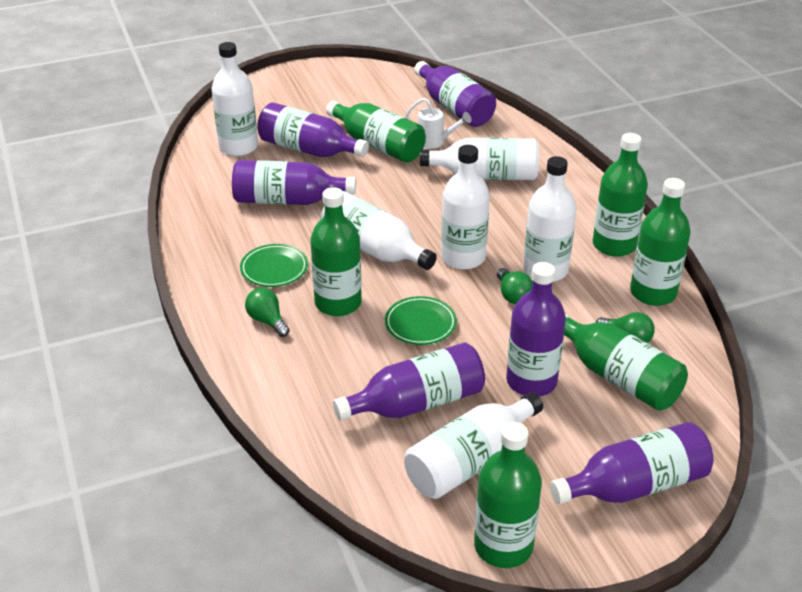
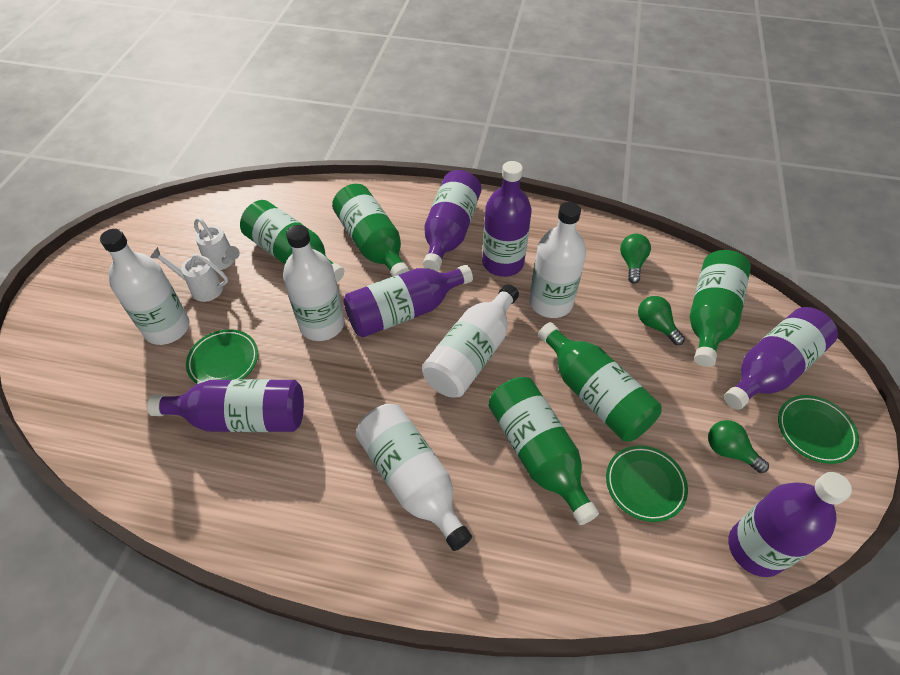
green bottle: 6 -> 5
green plate: 2 -> 3
white bottle: 6 -> 5
white watering can: 1 -> 2

